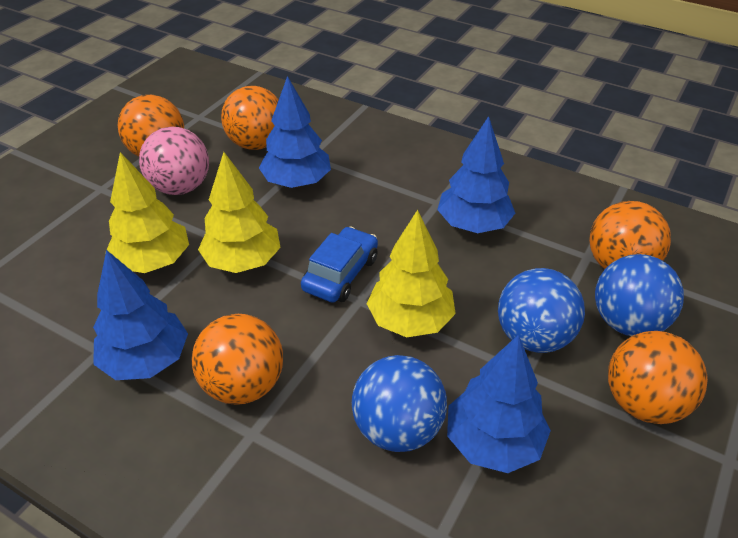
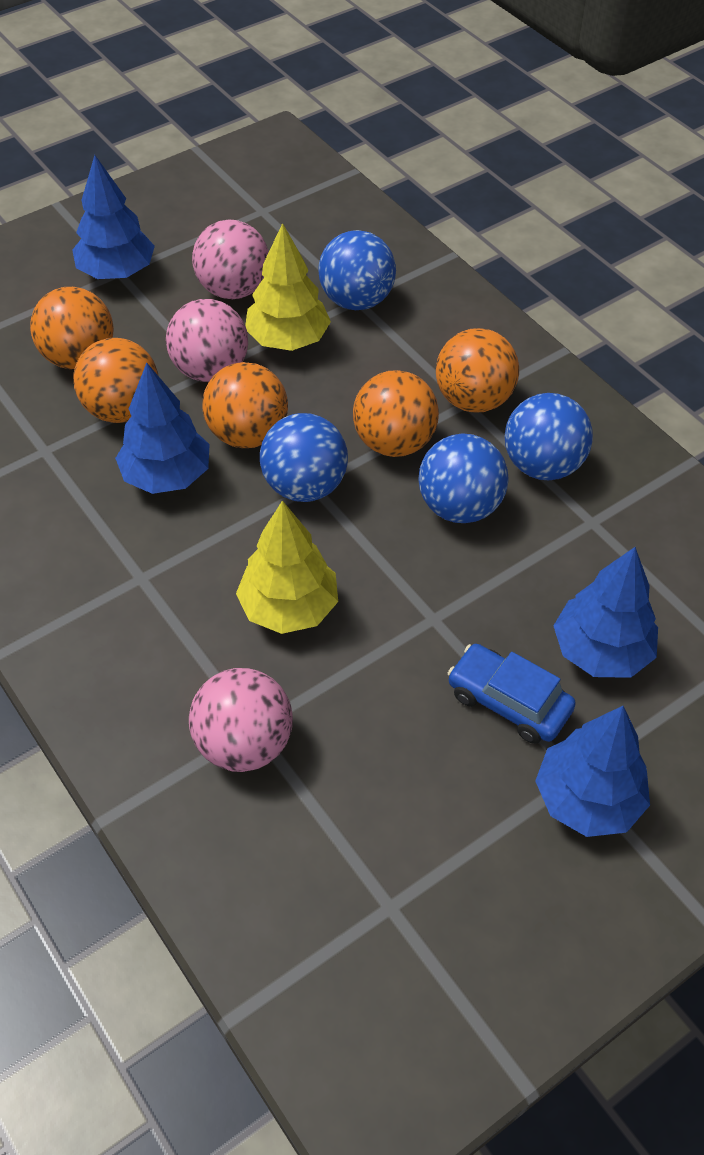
blue ball: 3 -> 4
pink ball: 1 -> 3
yellow tree: 3 -> 2

